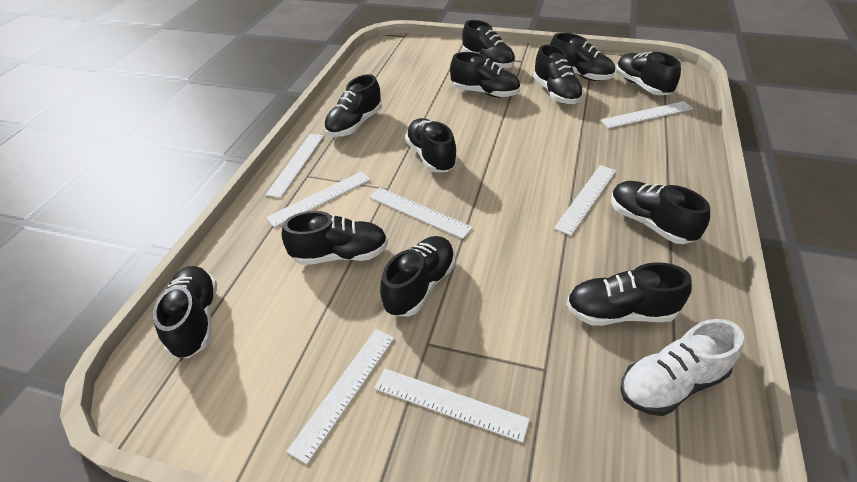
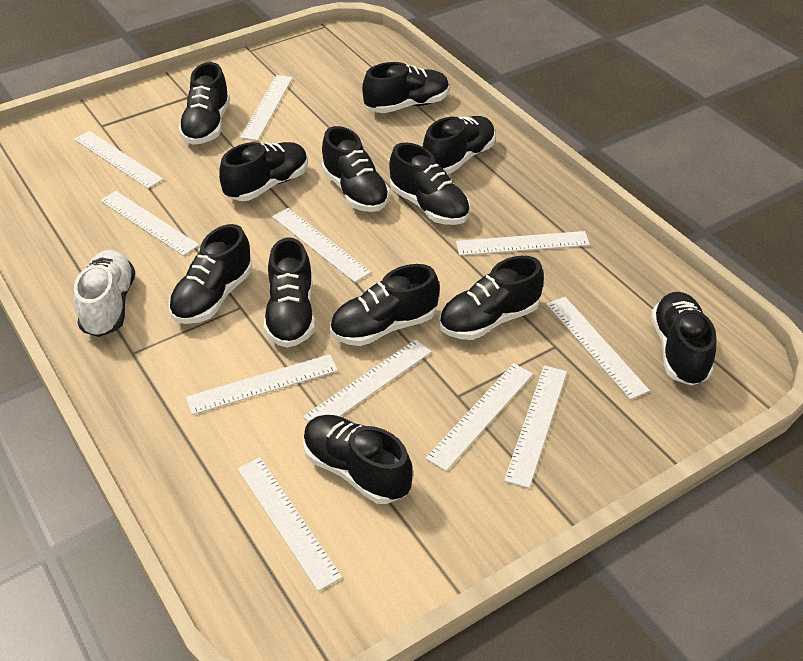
white ruler: 7 -> 11

